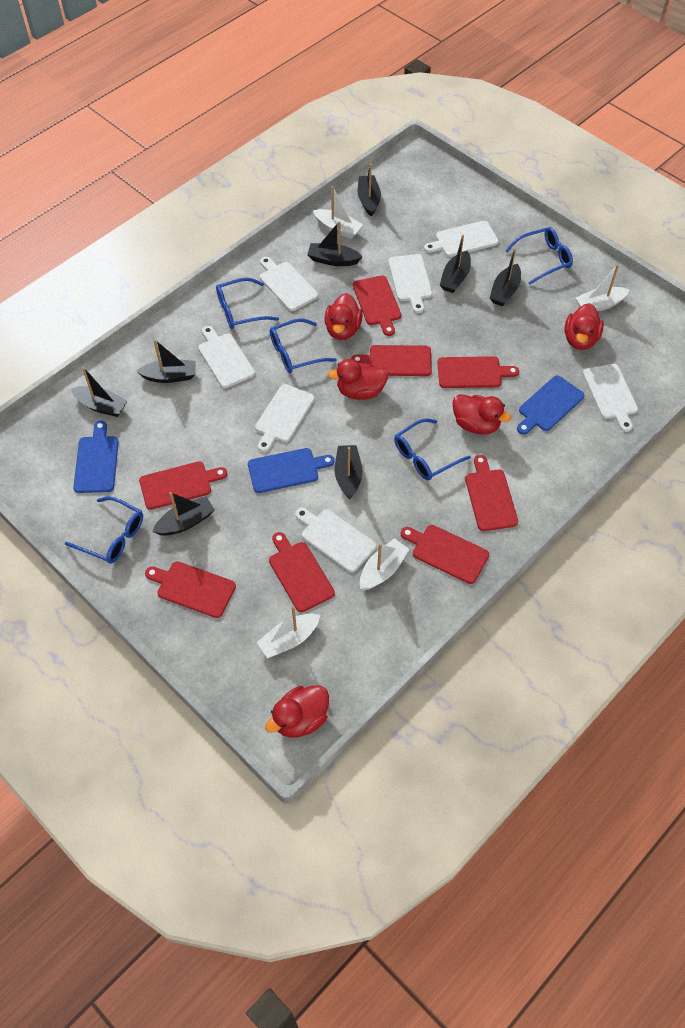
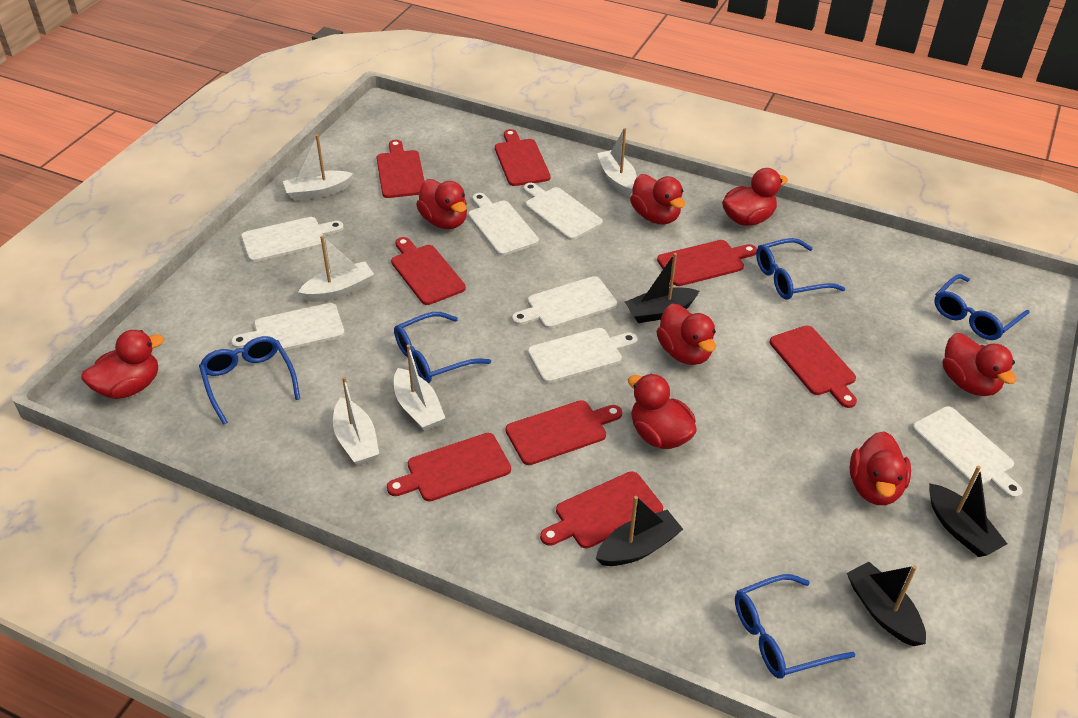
black boat: 8 -> 4
blue cutting board: 3 -> 0
red duck: 5 -> 8
white boat: 4 -> 5

